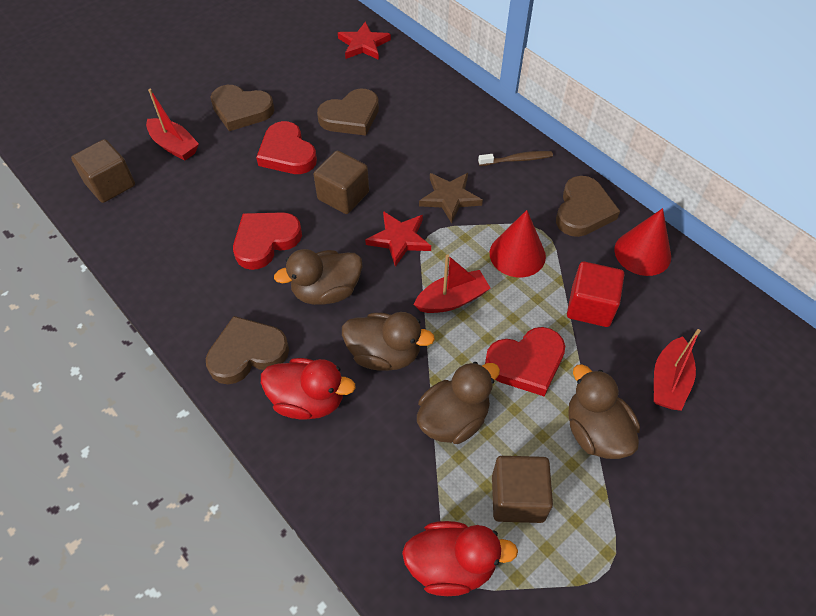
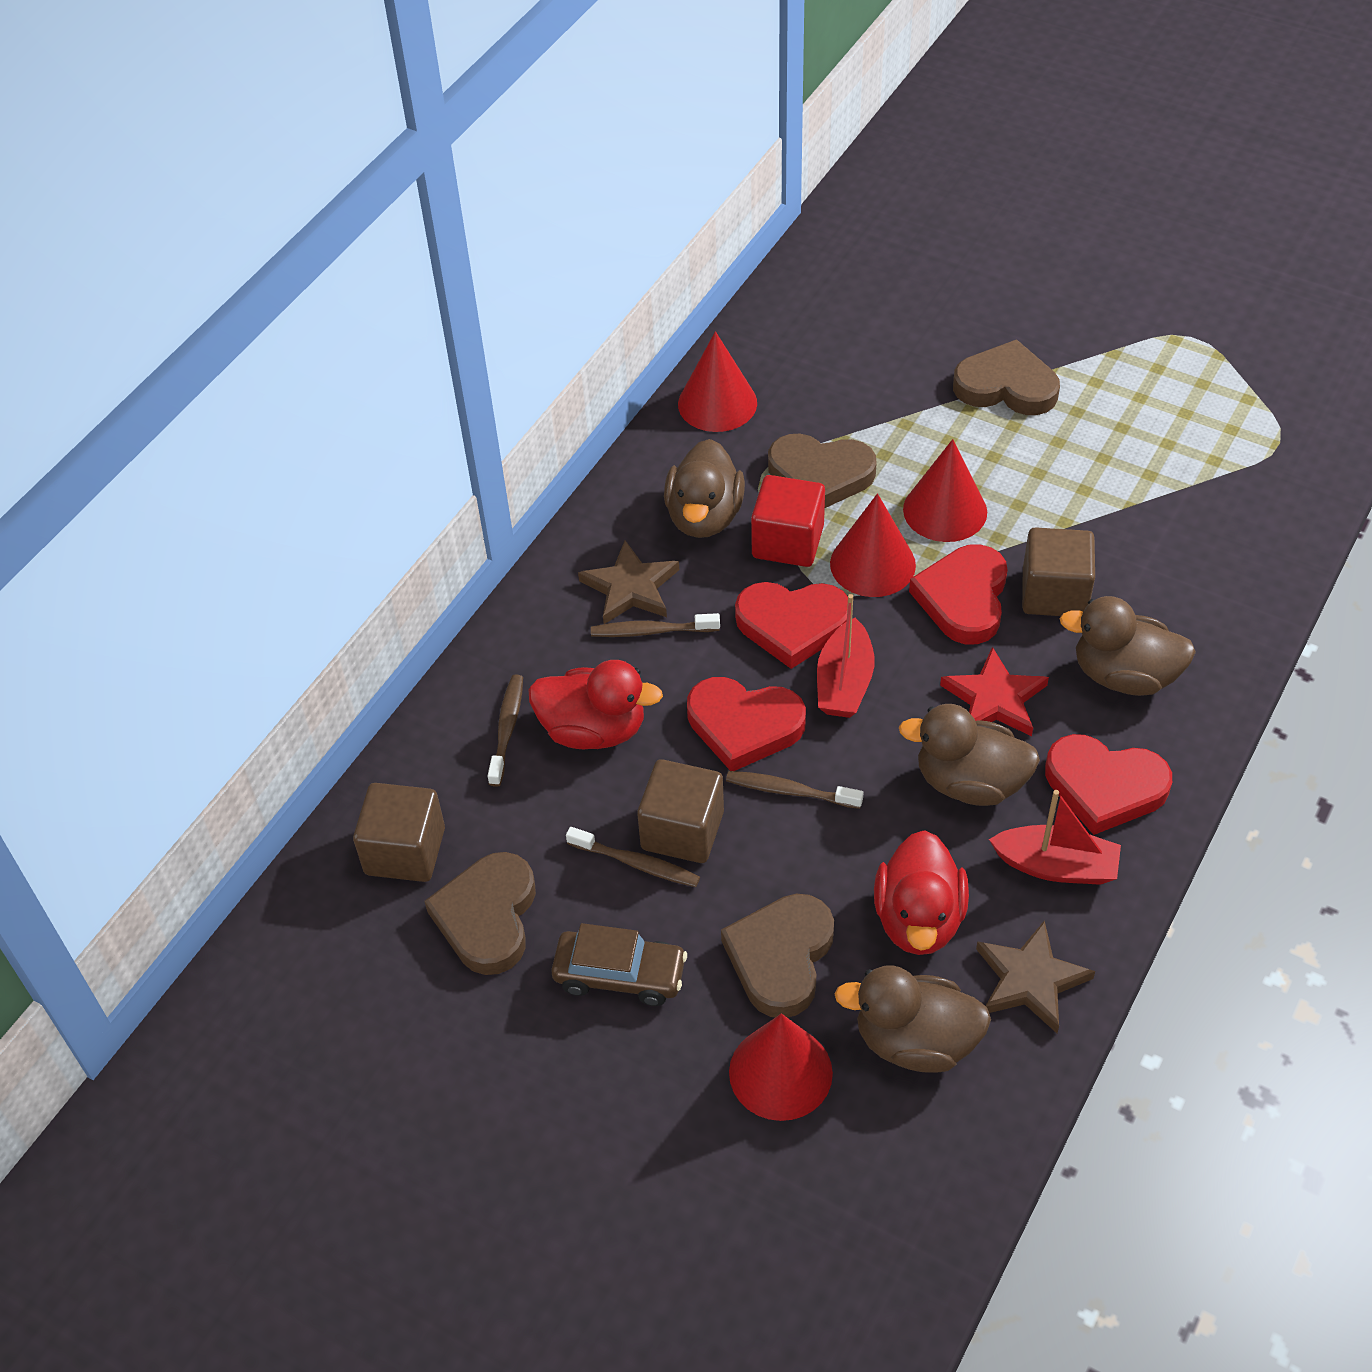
brown car: 0 -> 1
brown star: 1 -> 2
brown toothbrush: 1 -> 4
red boat: 3 -> 2
red cone: 2 -> 4
red heart: 3 -> 4
red star: 2 -> 1

